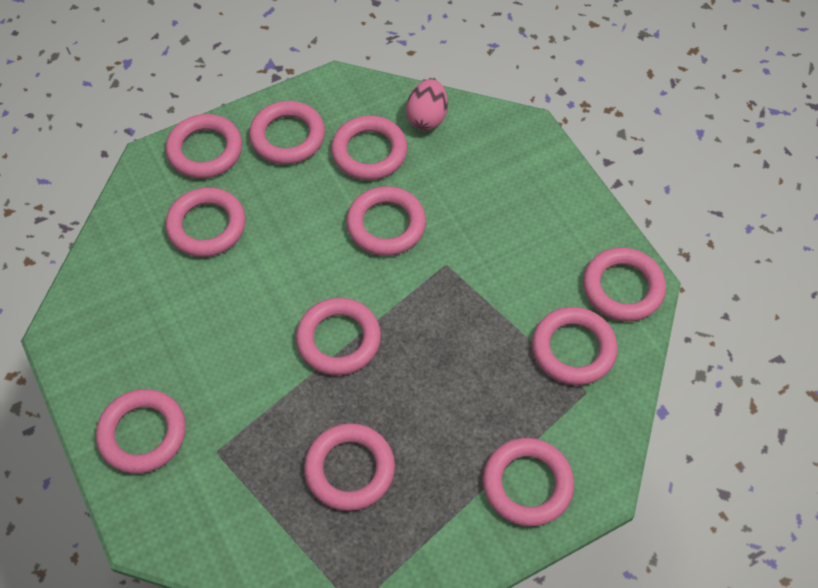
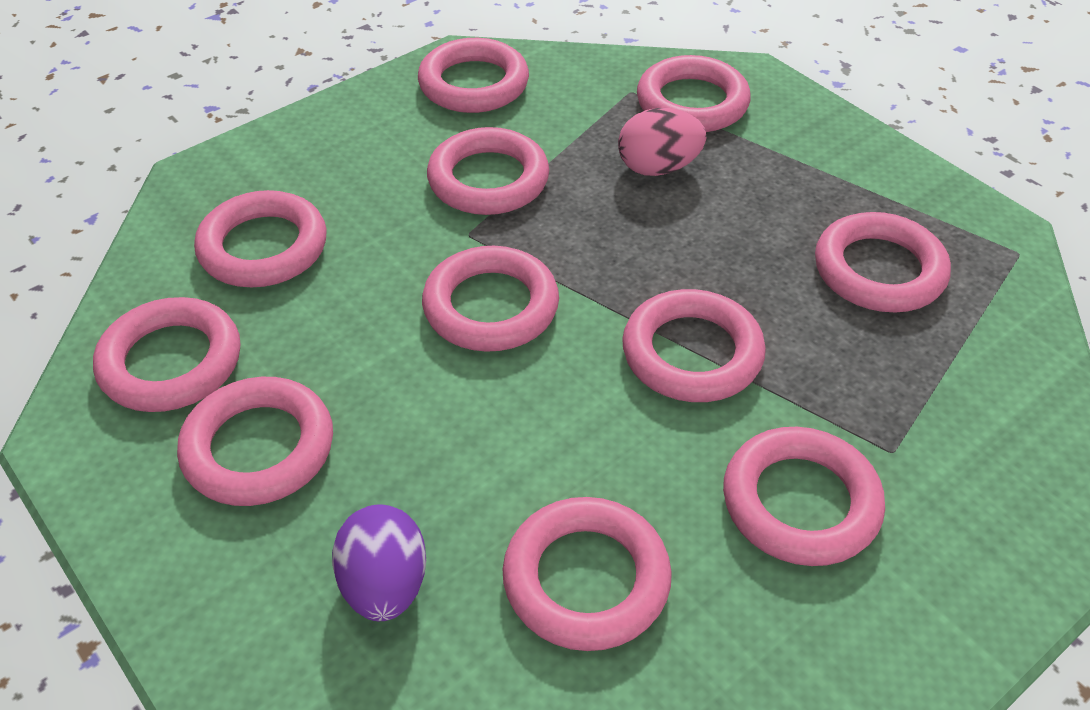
purple egg: 0 -> 1

